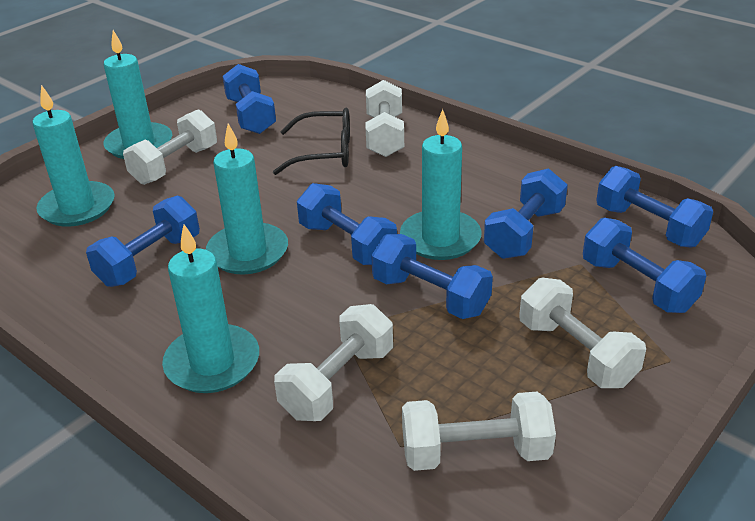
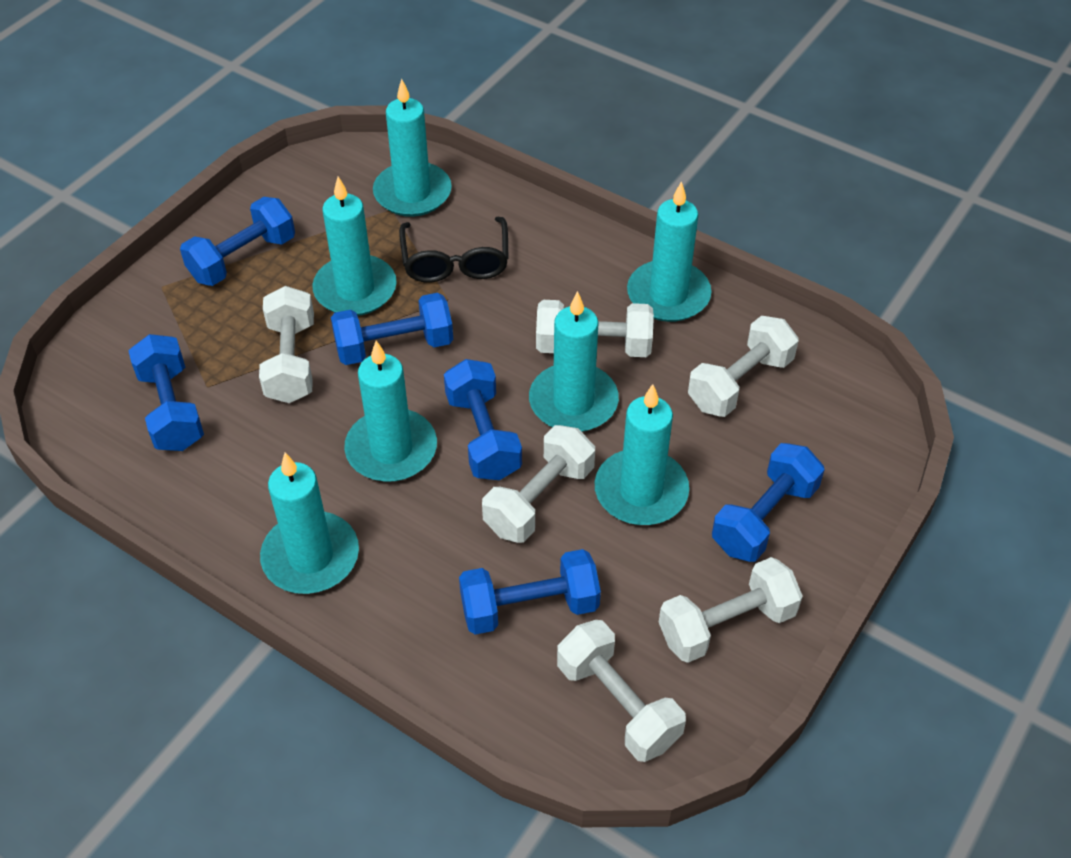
blue dumbbell: 7 -> 6
turquoise candle: 5 -> 7
white dumbbell: 5 -> 6

